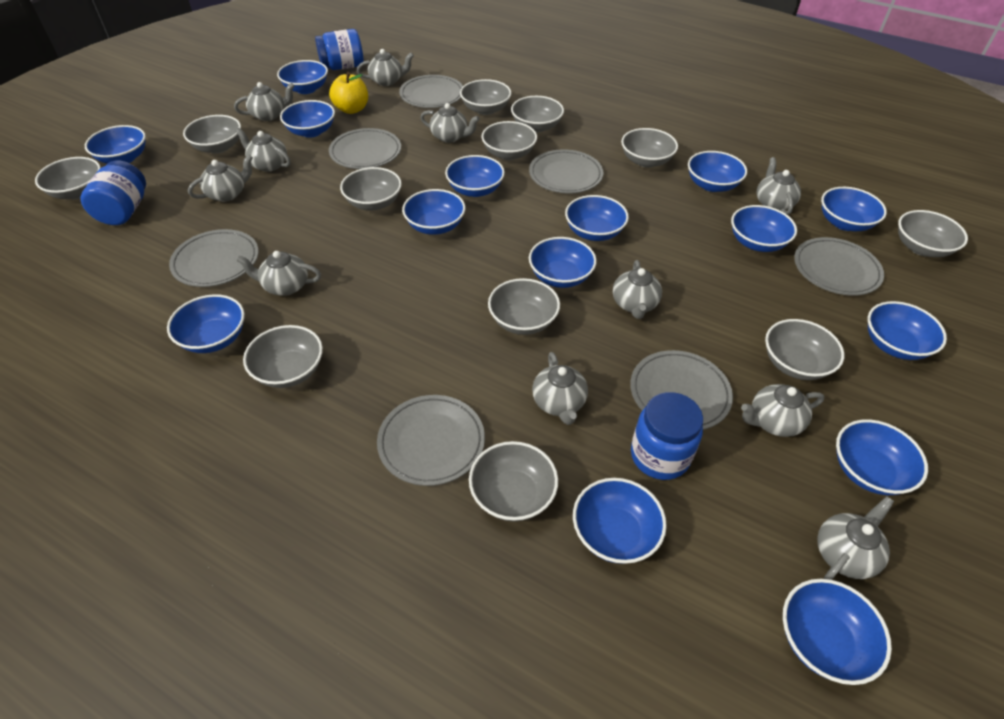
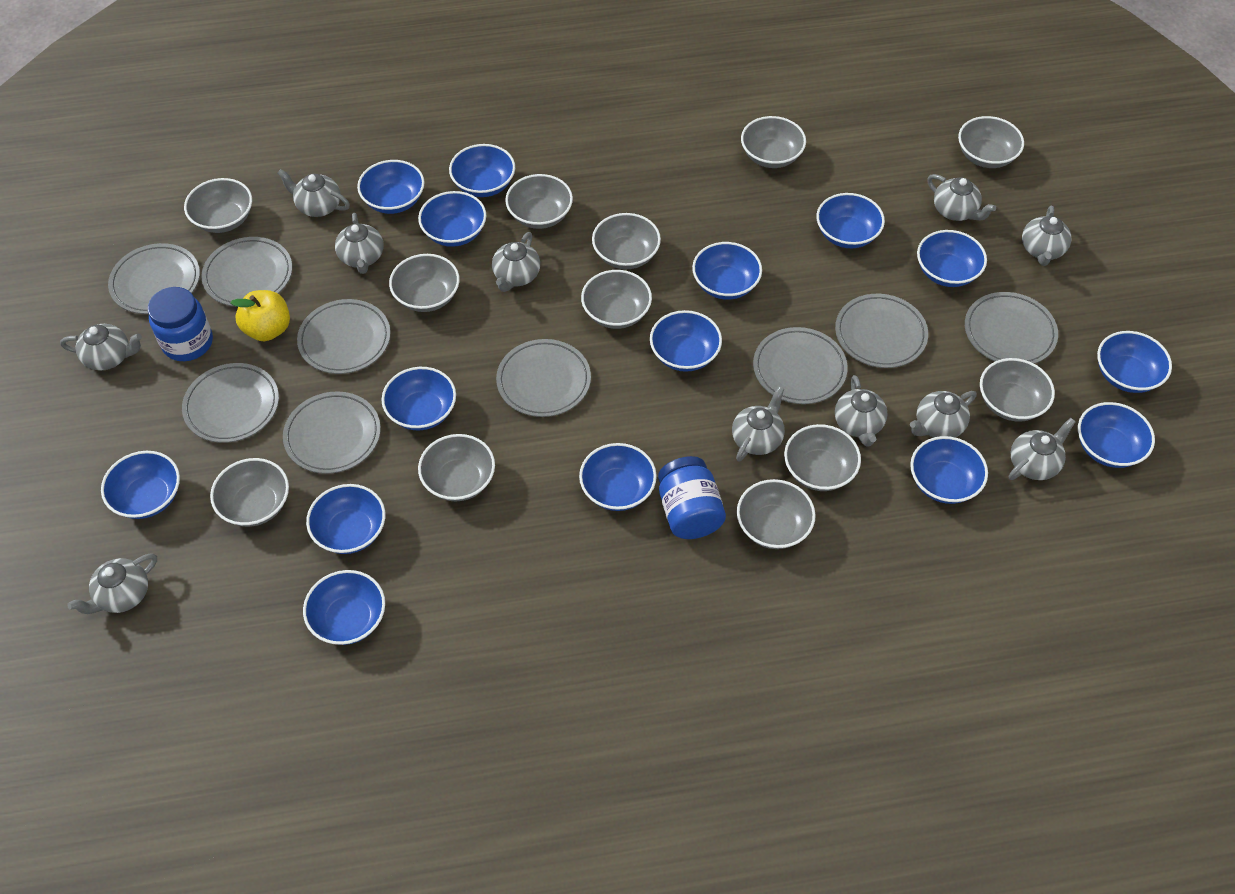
blue jar: 3 -> 2
grey plate: 7 -> 9

